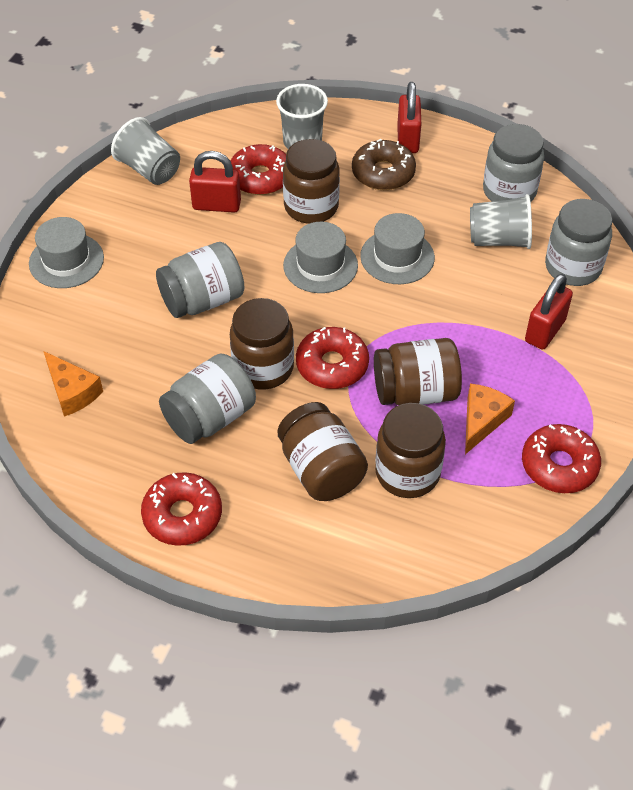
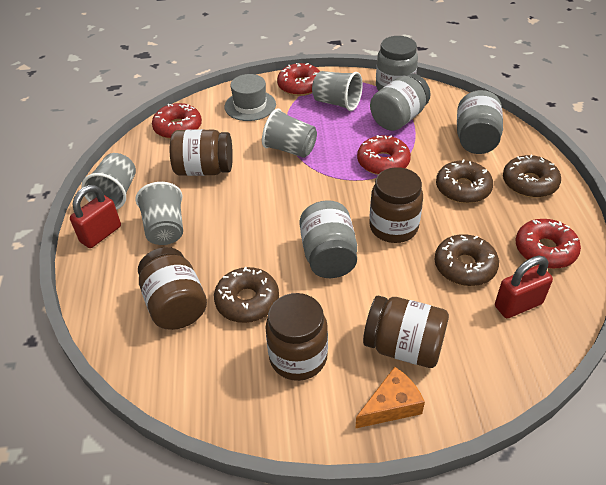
brown donut: 1 -> 4
grey cup: 3 -> 4
grey hat: 3 -> 1
orange cheese: 2 -> 1
red padlock: 3 -> 2

